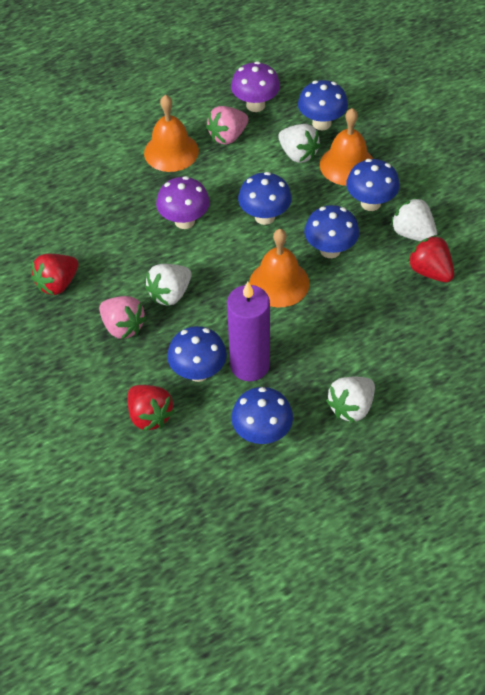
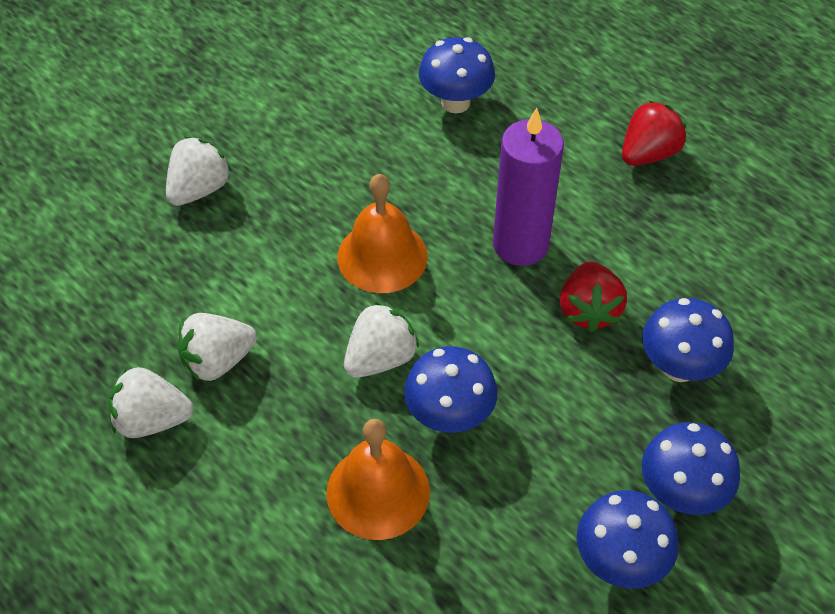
blue mushroom: 6 -> 5
orange bell: 3 -> 2
pink strawberry: 2 -> 0
purple mushroom: 2 -> 0
red strawberry: 3 -> 2

